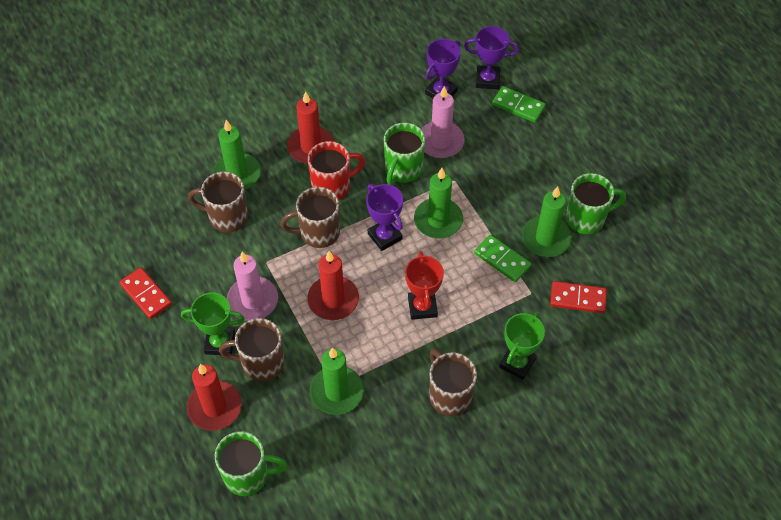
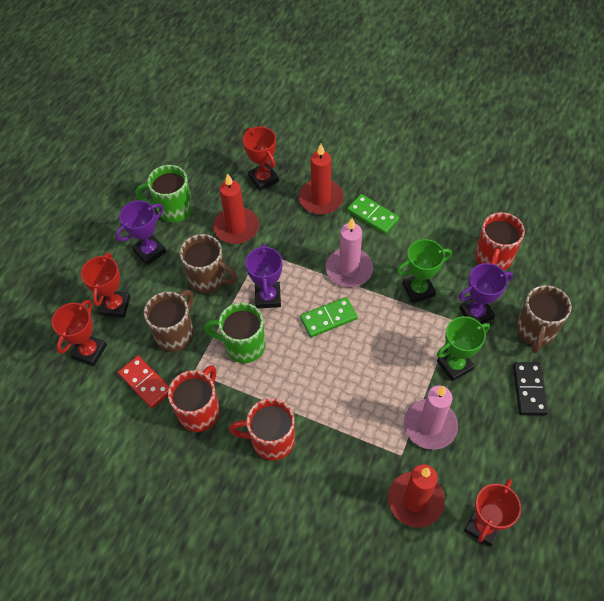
black domino: 0 -> 1
brown mug: 4 -> 3
green candle: 4 -> 0
green mug: 3 -> 2
red domino: 2 -> 1
red mug: 1 -> 3
red trophy: 1 -> 4

